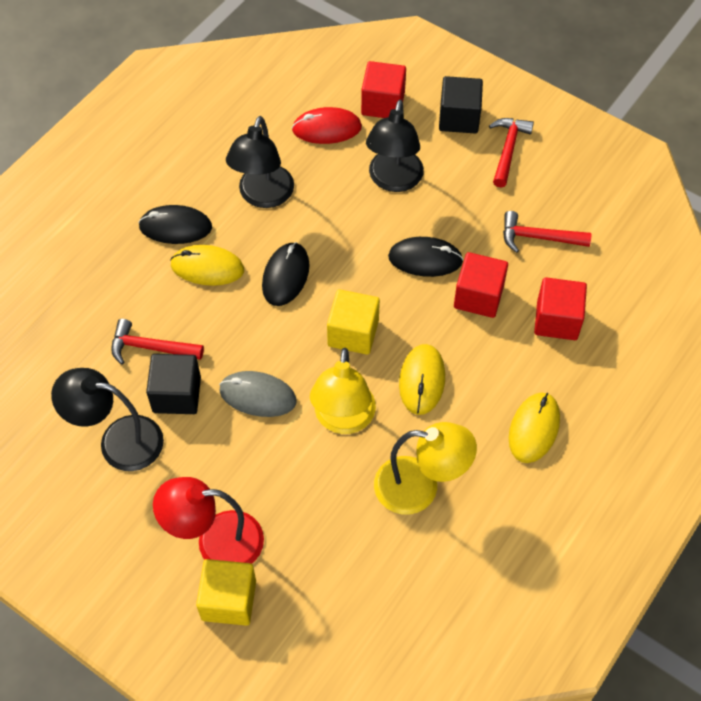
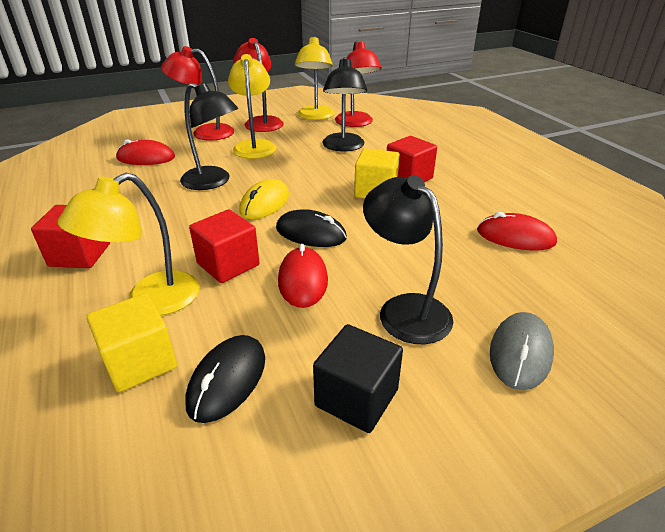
black cube: 2 -> 1
black mouse: 3 -> 2
red hammer: 3 -> 0
red lamp: 1 -> 3
red mouse: 1 -> 3
yellow lamp: 2 -> 3
yellow mouse: 3 -> 1

